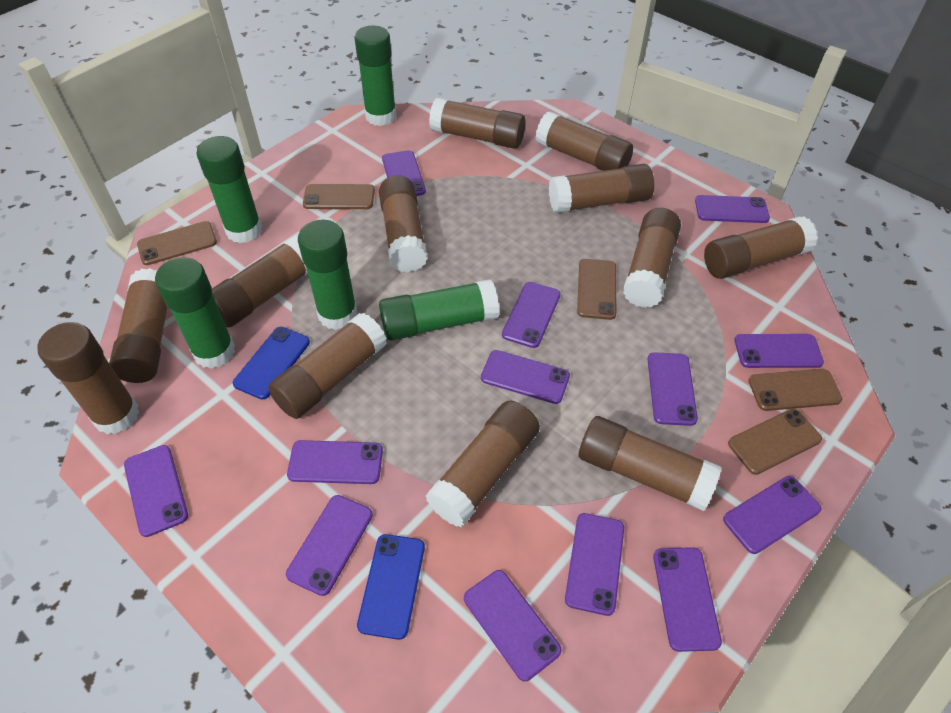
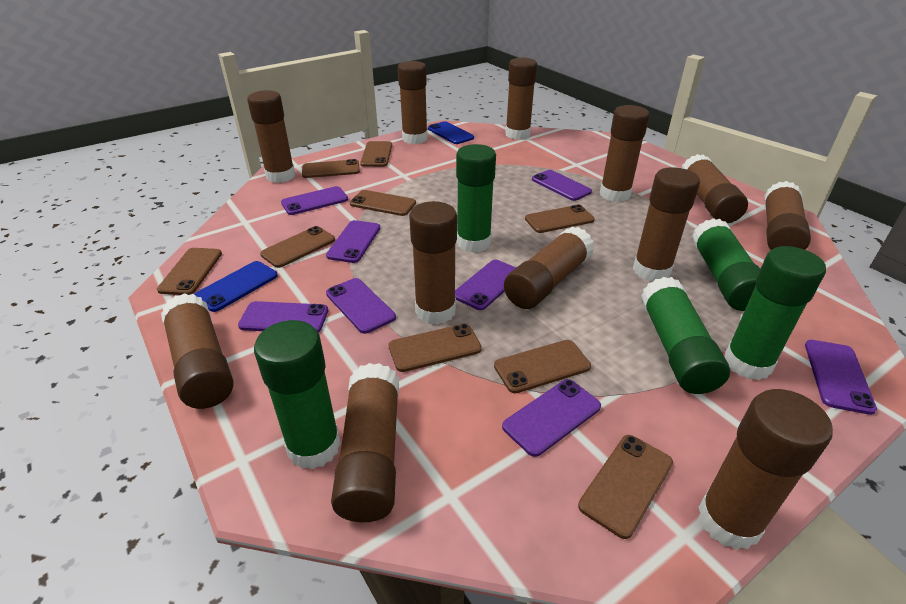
brown phone: 5 -> 9
purple phone: 13 -> 8

